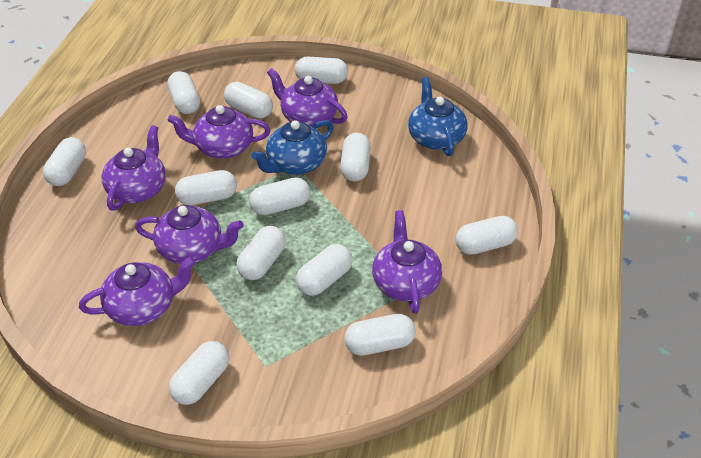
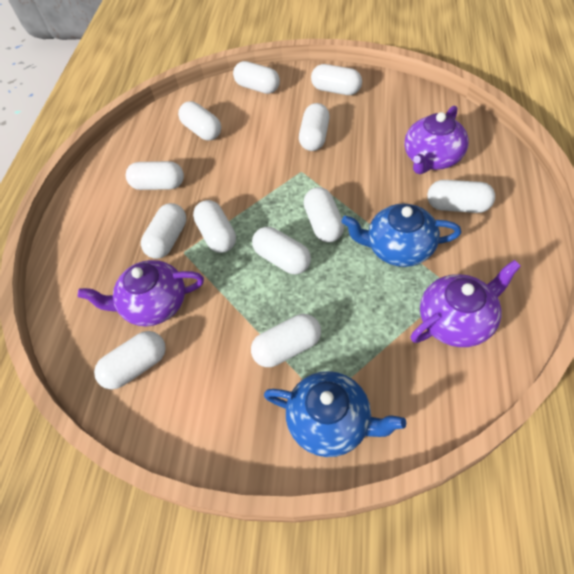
purple teapot: 6 -> 3

